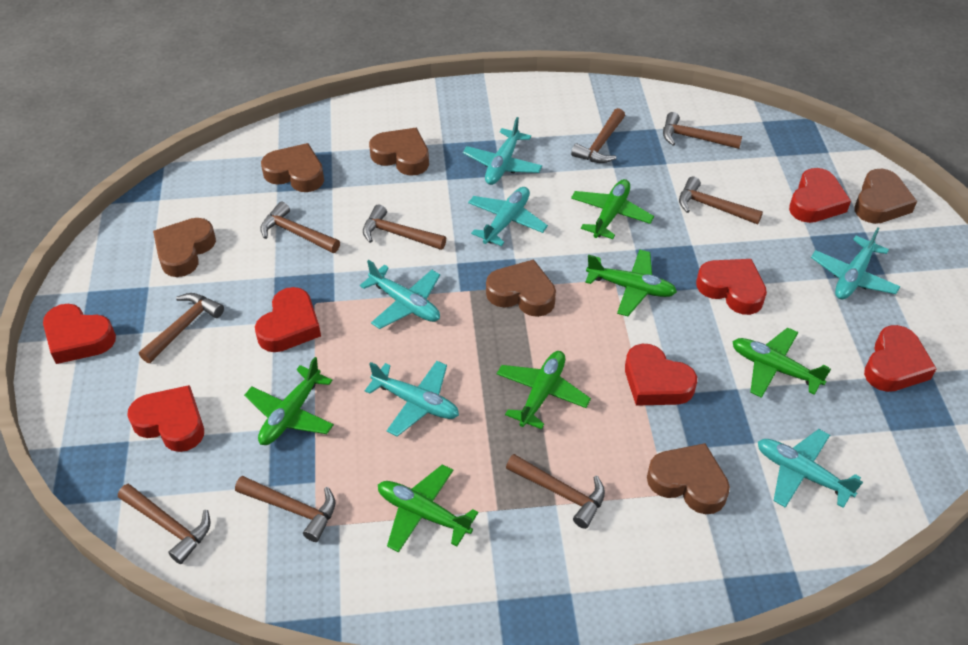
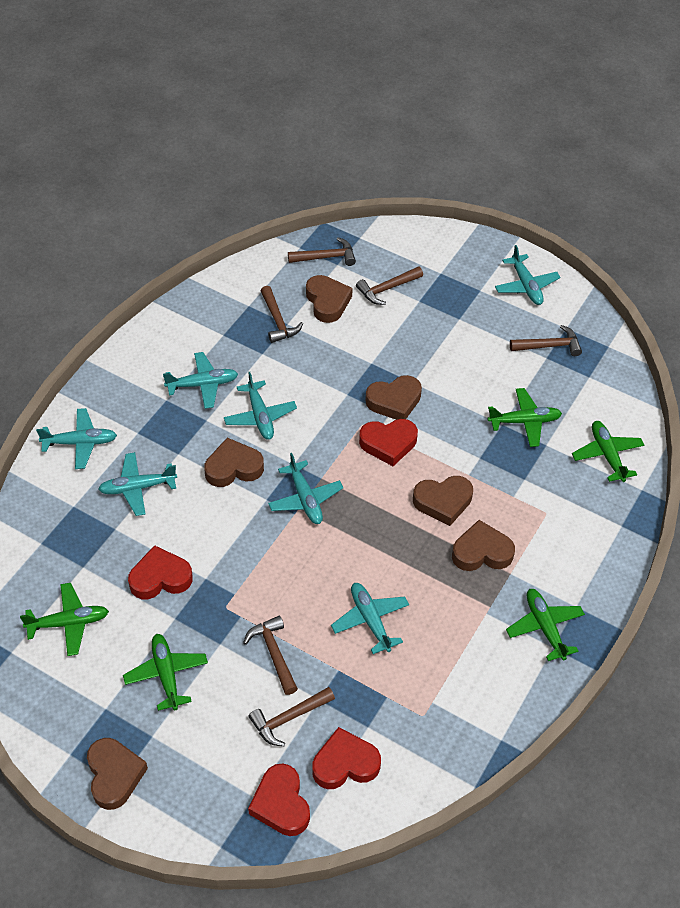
brown hammer: 9 -> 6
green plane: 6 -> 5
red heart: 7 -> 4
turquoise plane: 6 -> 7

